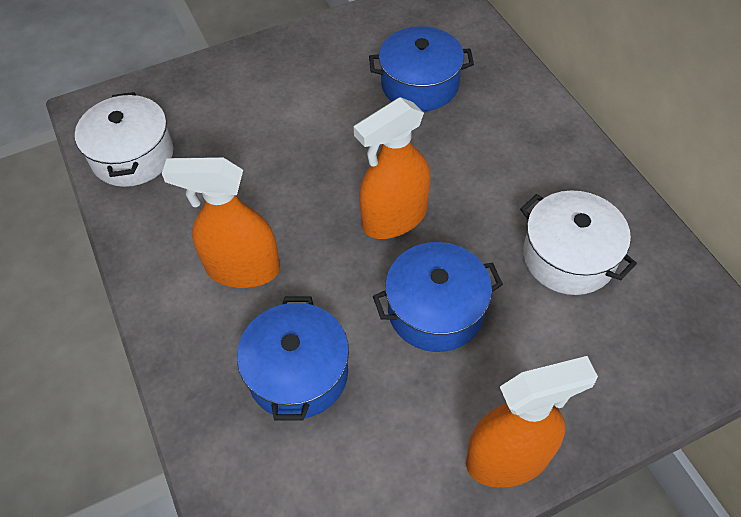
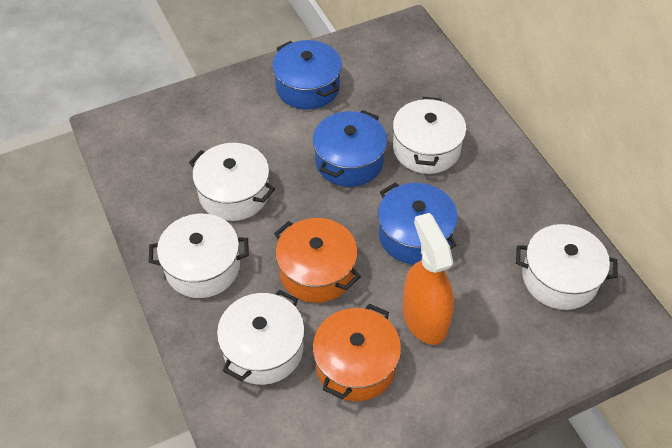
orange pot: 0 -> 2
orange spray bottle: 3 -> 1
white pot: 2 -> 5

